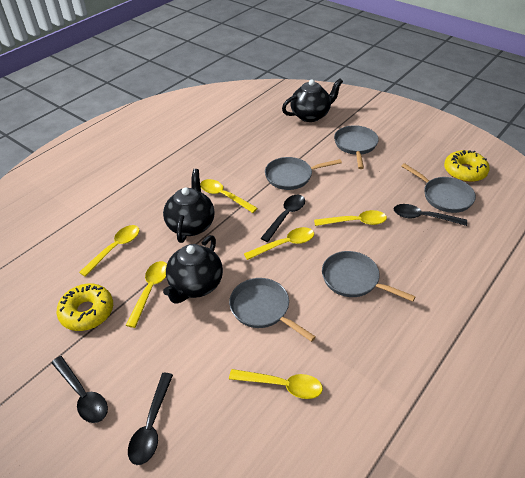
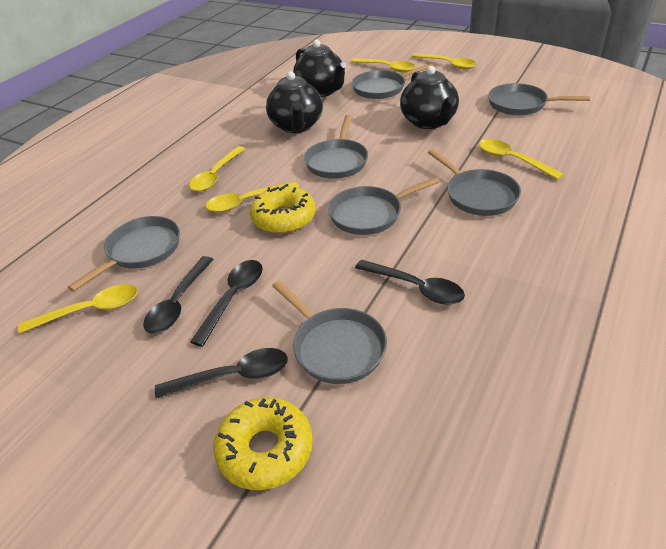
grey pan: 5 -> 7

